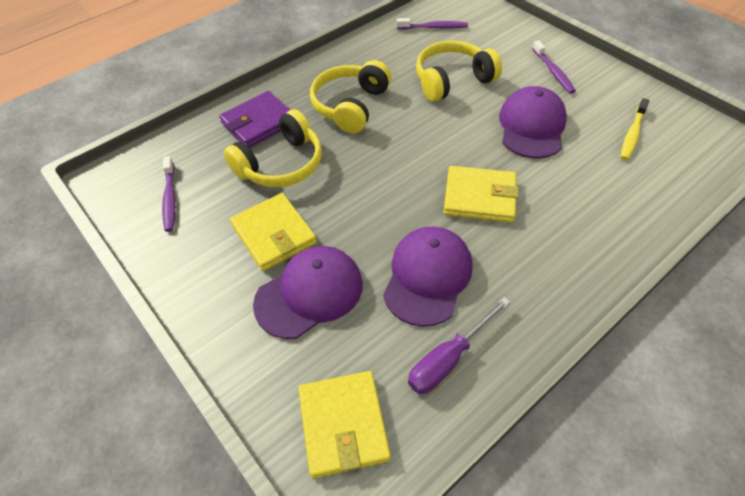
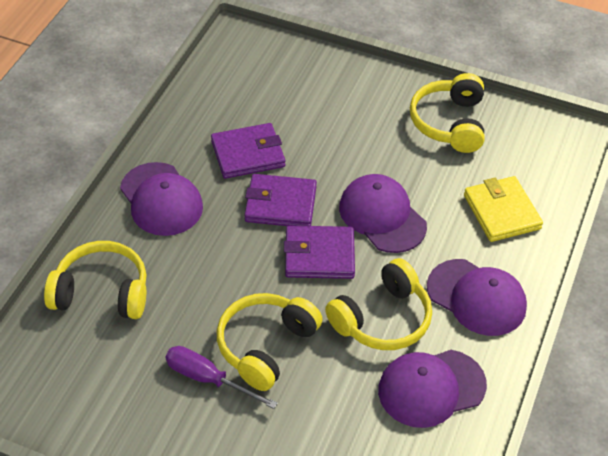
purple cap: 3 -> 4
purple toothbrush: 3 -> 0
purple wallet: 1 -> 3
yellow headphones: 3 -> 4
yellow toothbrush: 1 -> 0
yellow wallet: 3 -> 1

